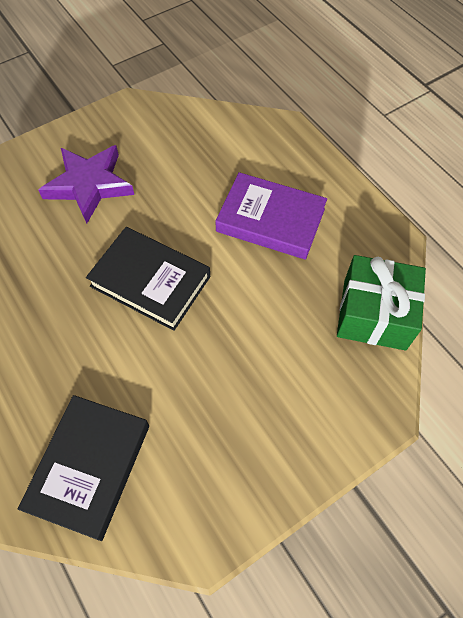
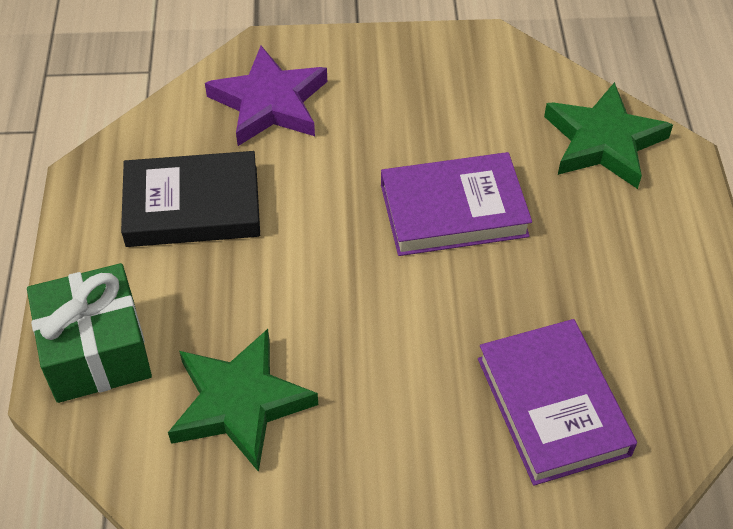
black book: 2 -> 1
green star: 0 -> 2
purple book: 1 -> 2

